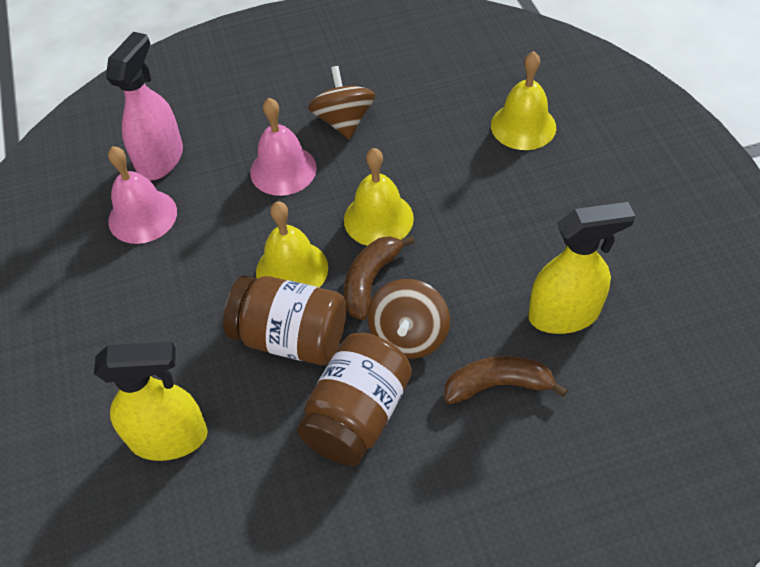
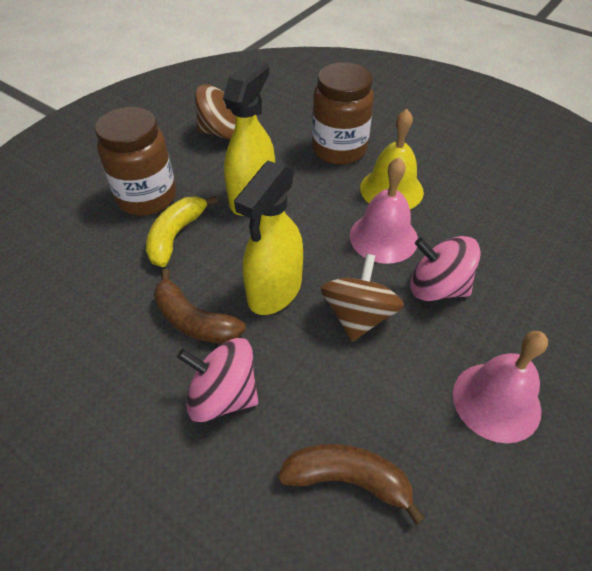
pink spinning top: 0 -> 2
pink spray bottle: 1 -> 0
yellow banana: 0 -> 1
yellow bell: 3 -> 1

